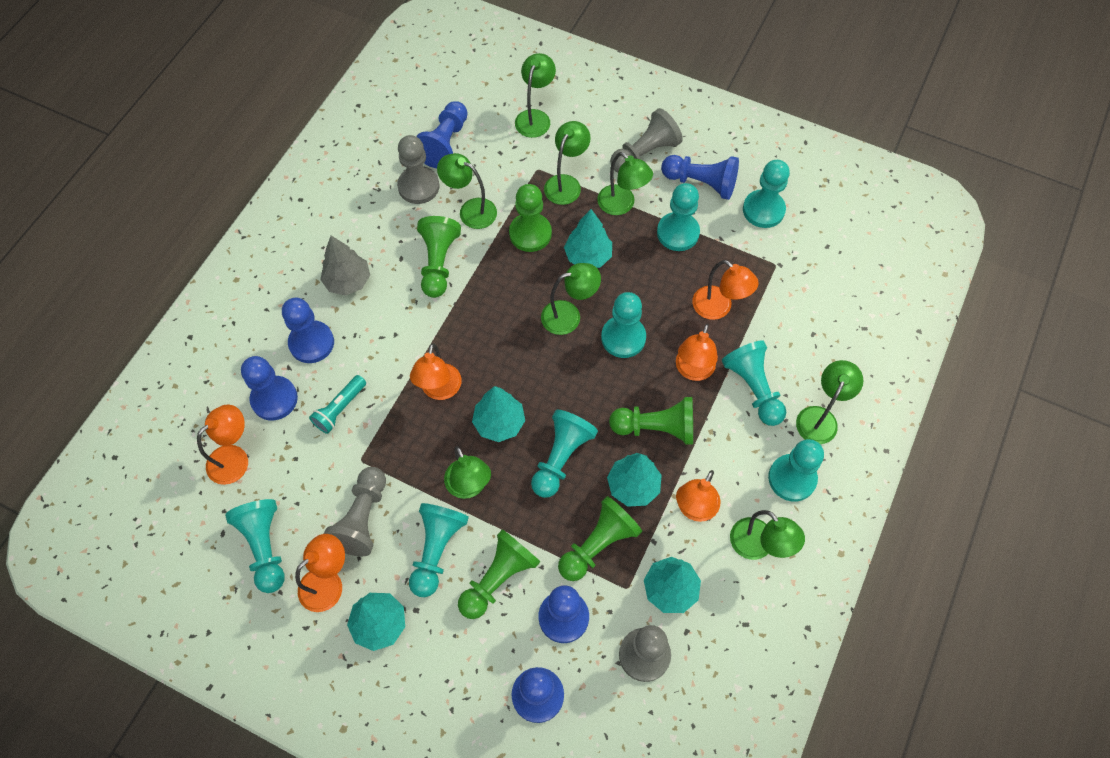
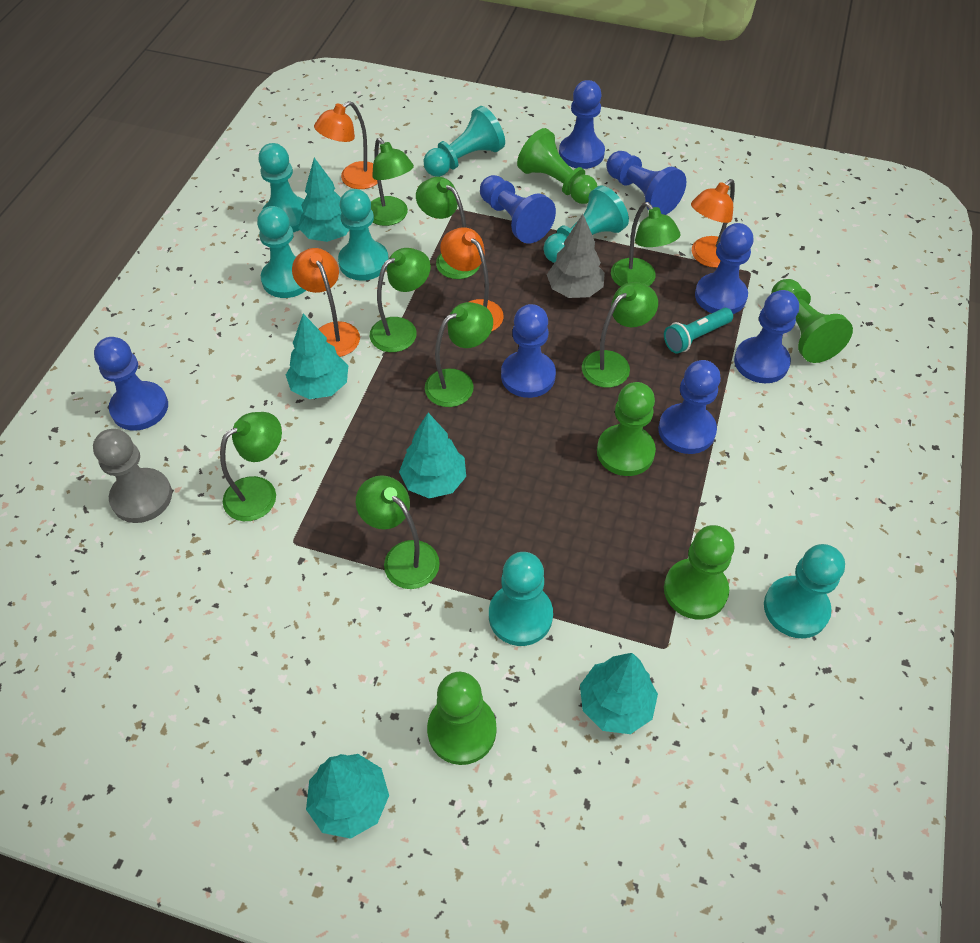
blue pawn: 6 -> 8
grey pawn: 4 -> 1
orange lamp: 6 -> 4
turquoise pawn: 8 -> 7

